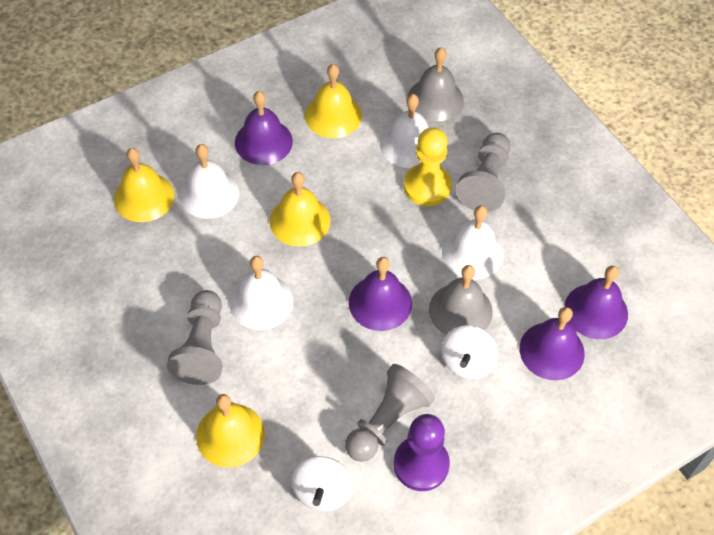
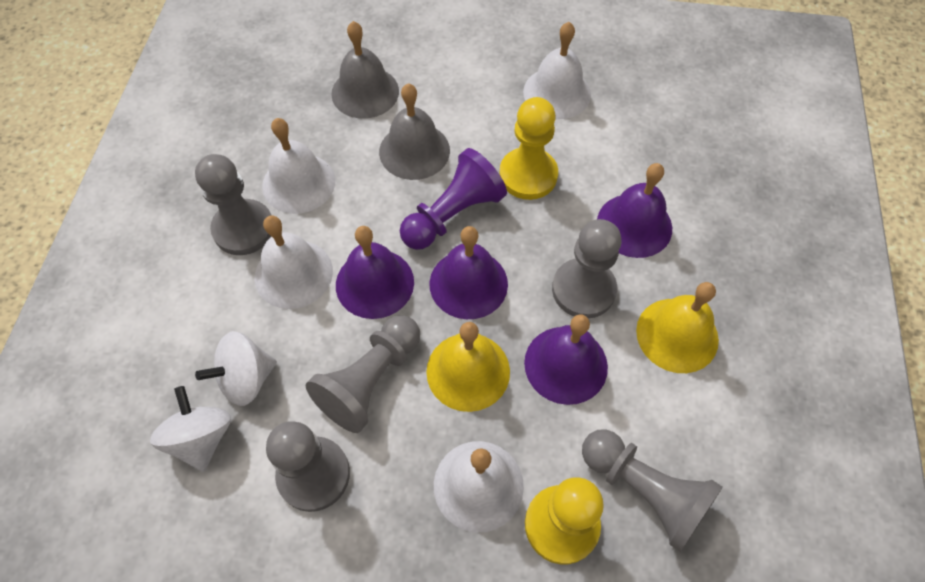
grey pawn: 3 -> 5
yellow bell: 4 -> 2
yellow pawn: 1 -> 2

